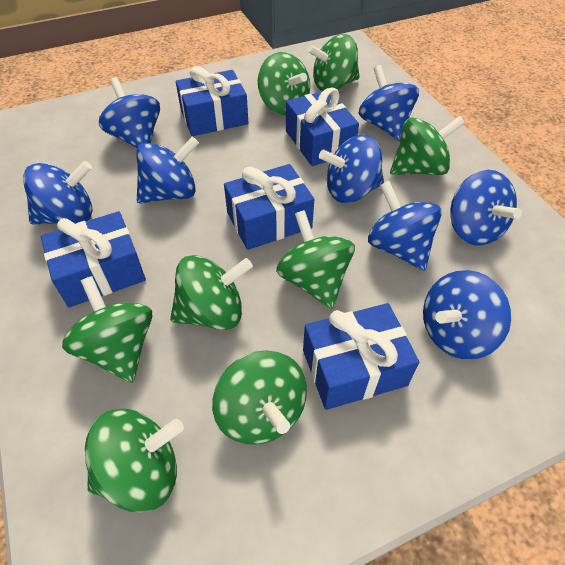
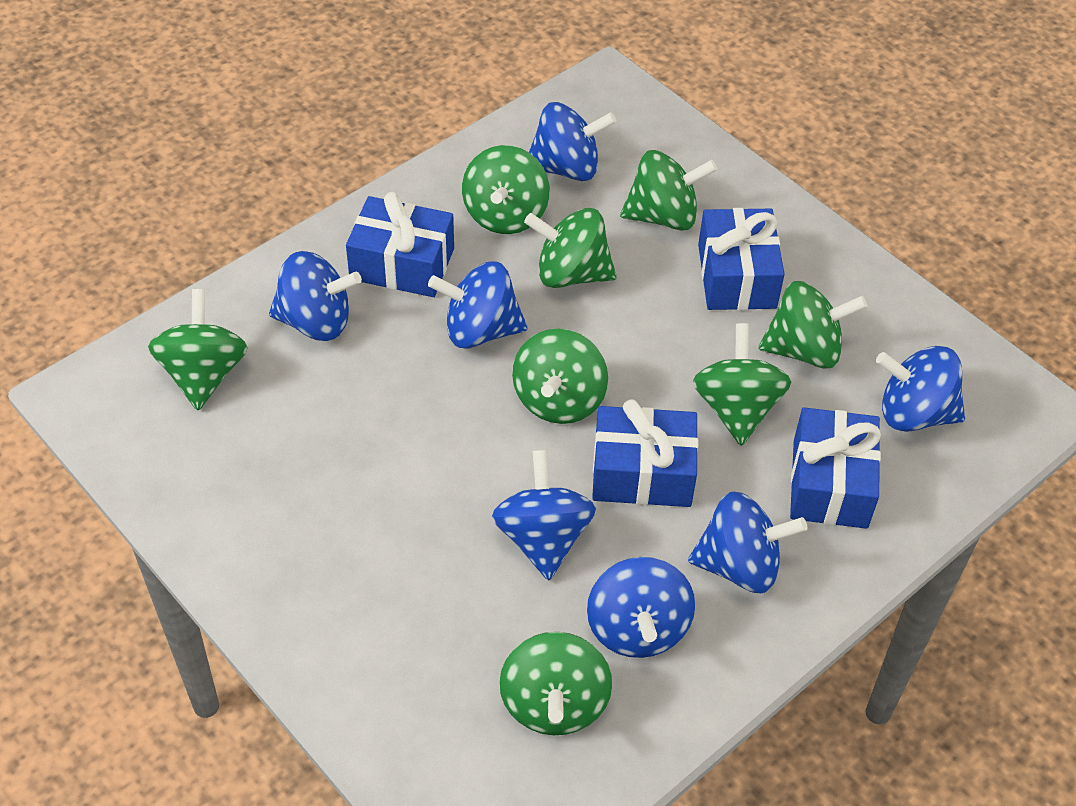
blue gift: 5 -> 4
blue spinning top: 8 -> 7

